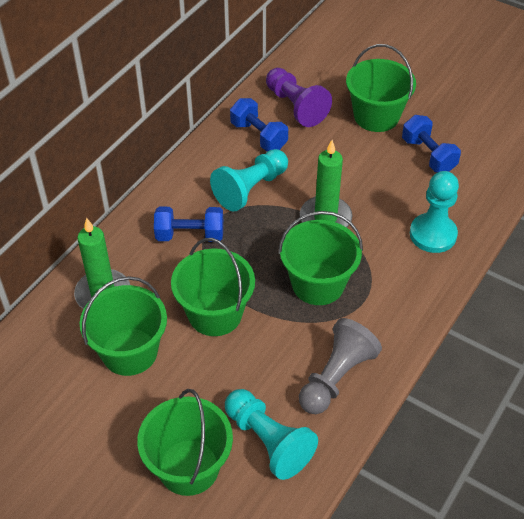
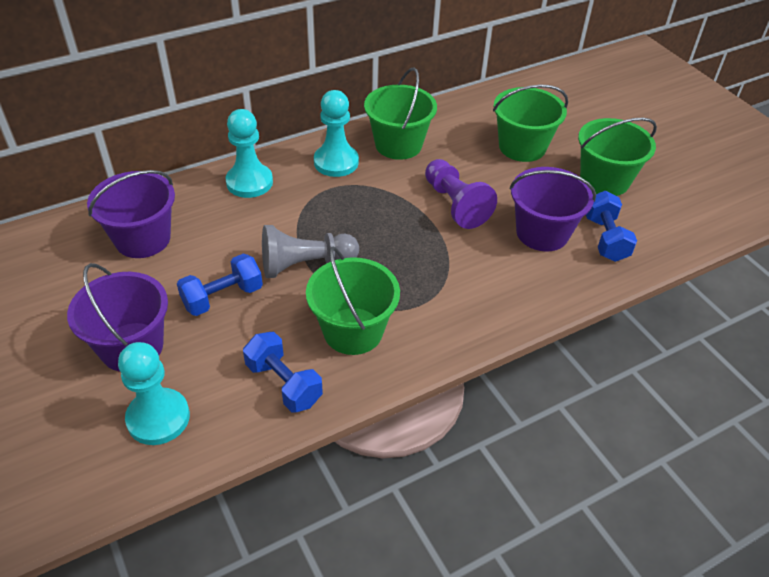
green bucket: 5 -> 4
green candle: 2 -> 0
purple bucket: 0 -> 3

